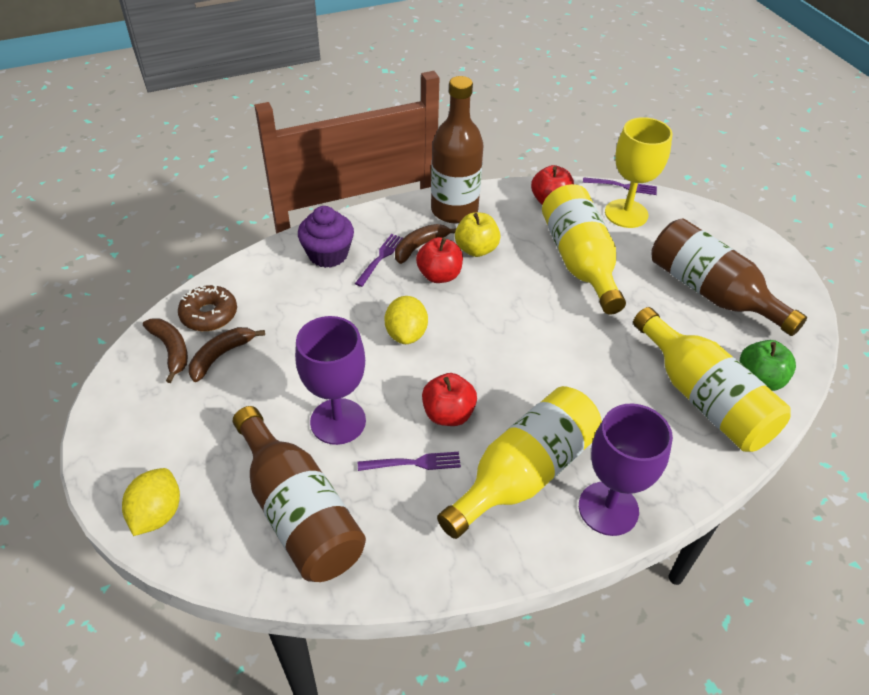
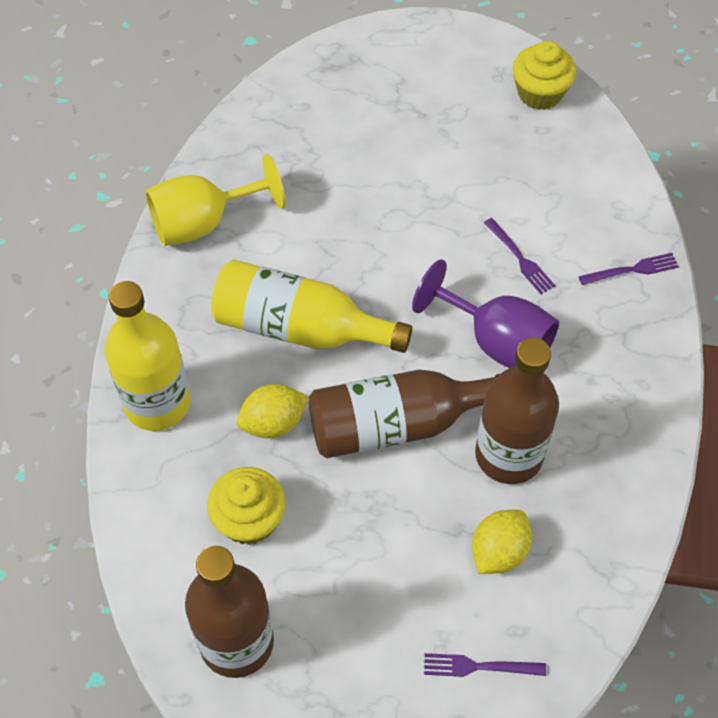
brown banana: 3 -> 0
brown donut: 1 -> 0
green apple: 1 -> 0
purple cupcake: 1 -> 0
purple goblet: 2 -> 1
red apple: 3 -> 0
yellow apple: 1 -> 0
yellow bottle: 3 -> 2
yellow cupcake: 0 -> 2

